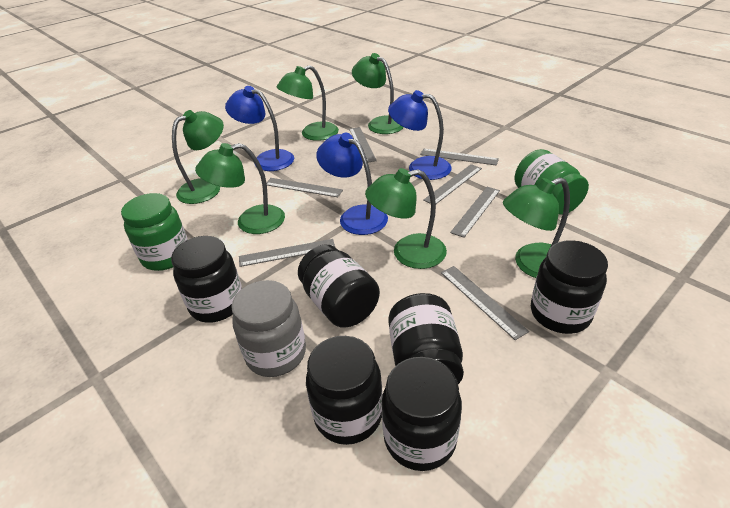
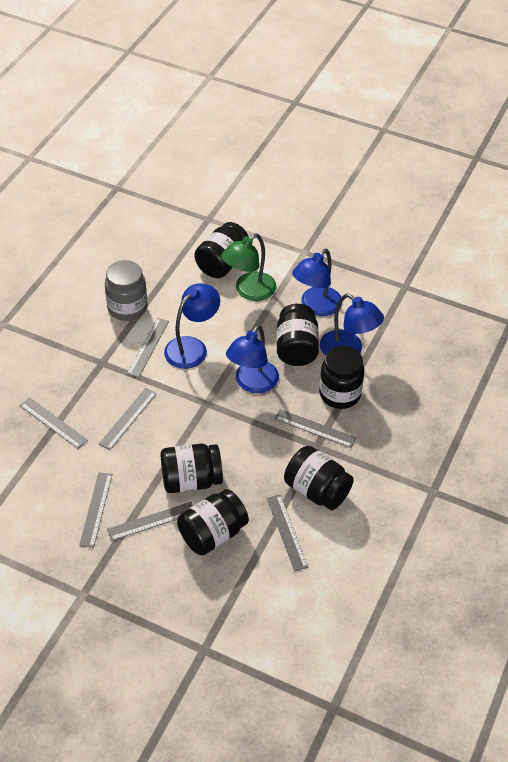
blue lamp: 3 -> 4
green jar: 2 -> 0
green lamp: 6 -> 1

